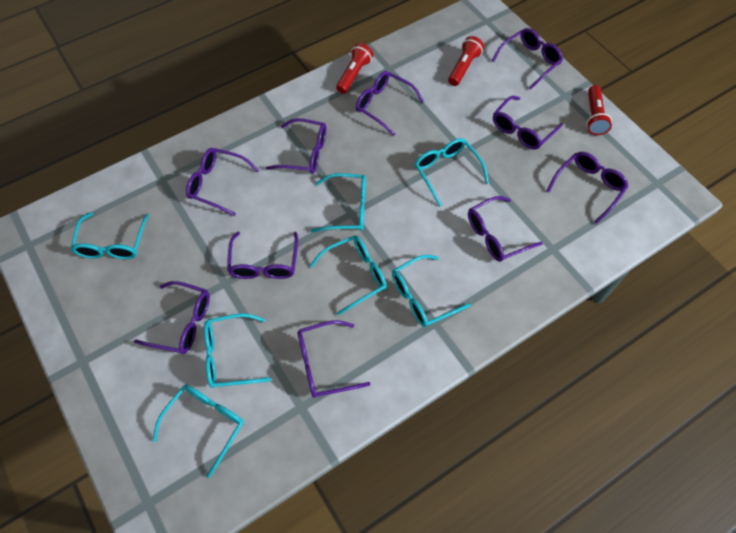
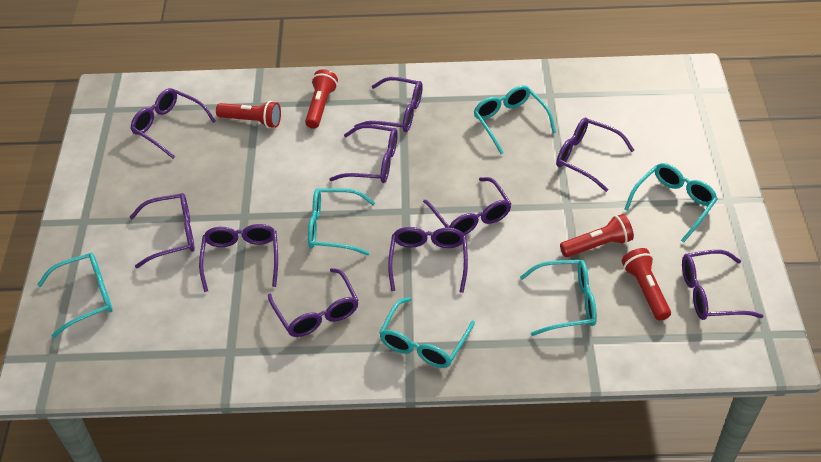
red flashlight: 3 -> 4
turquoise glasses: 7 -> 6

